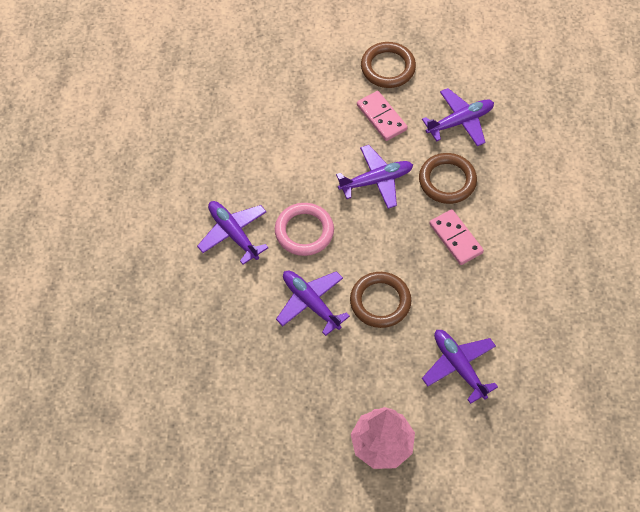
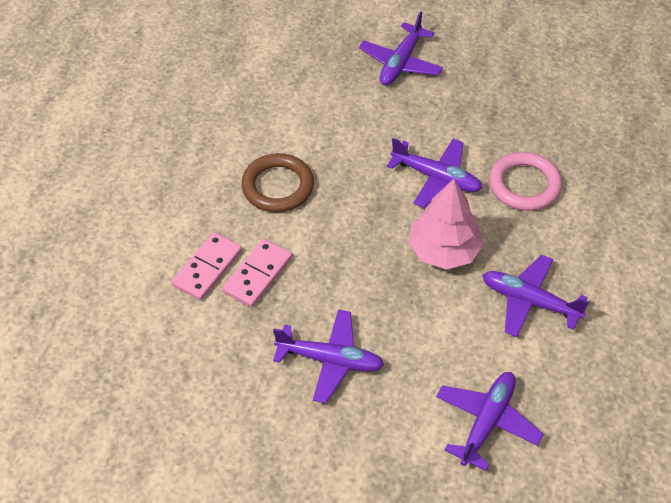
brown ring: 3 -> 1

